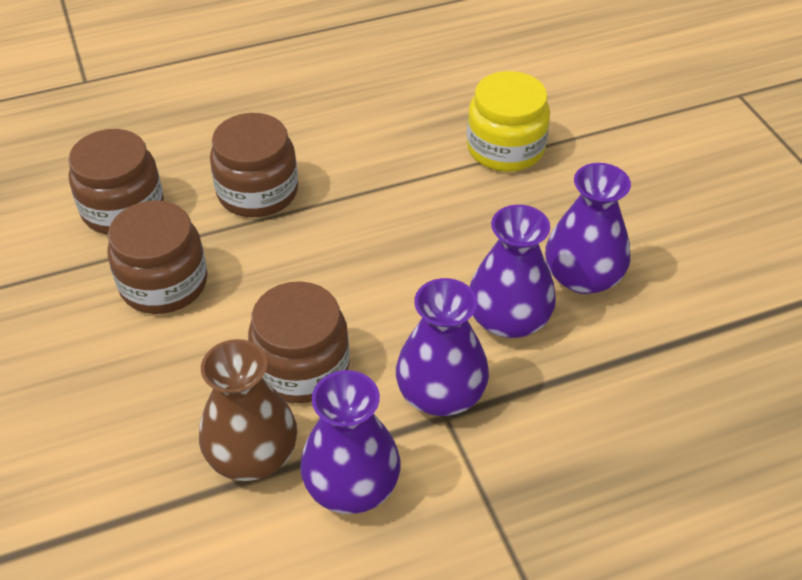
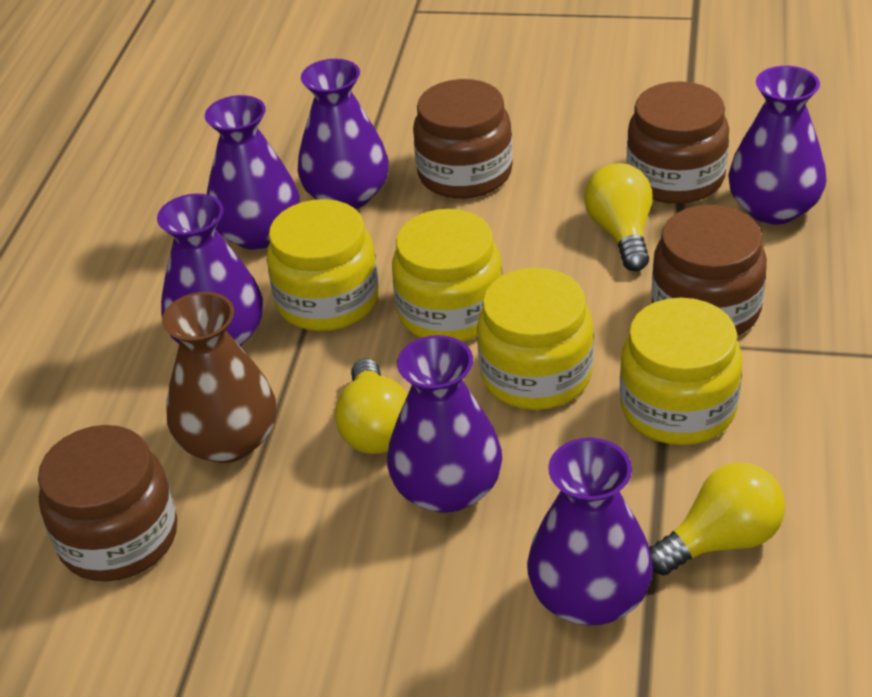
purple vase: 4 -> 6
yellow jar: 1 -> 4
yellow light bulb: 0 -> 3

